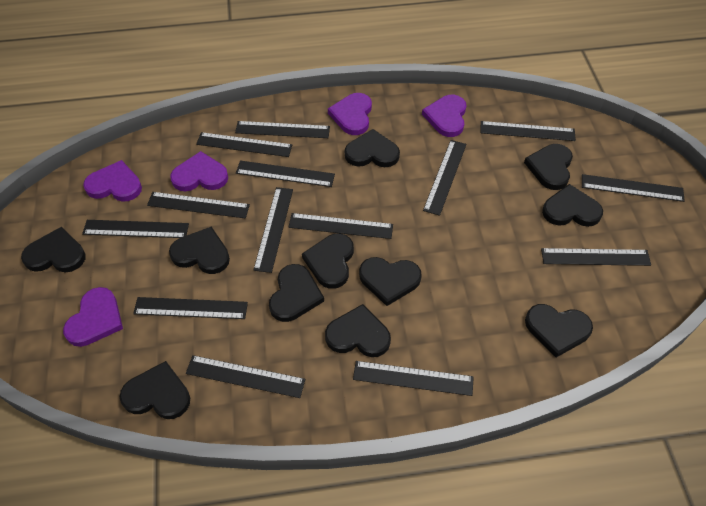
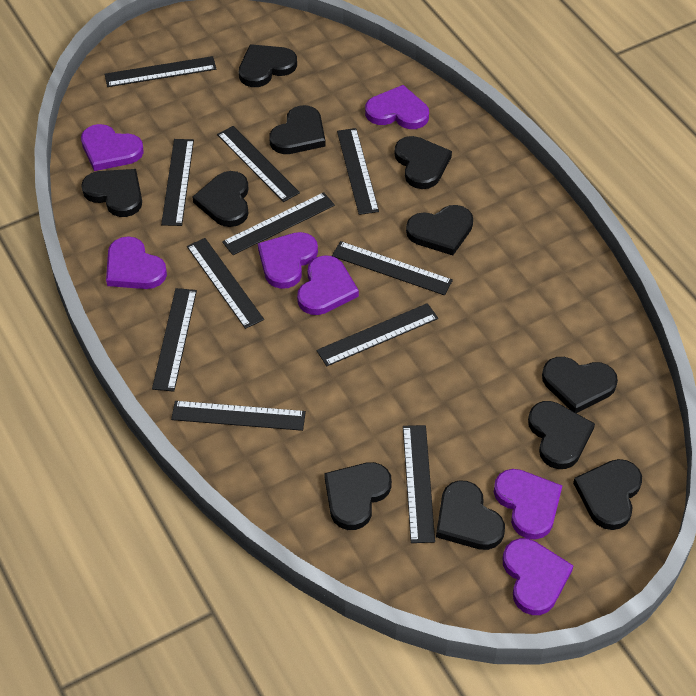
black ruler: 14 -> 11
purple heart: 5 -> 7

